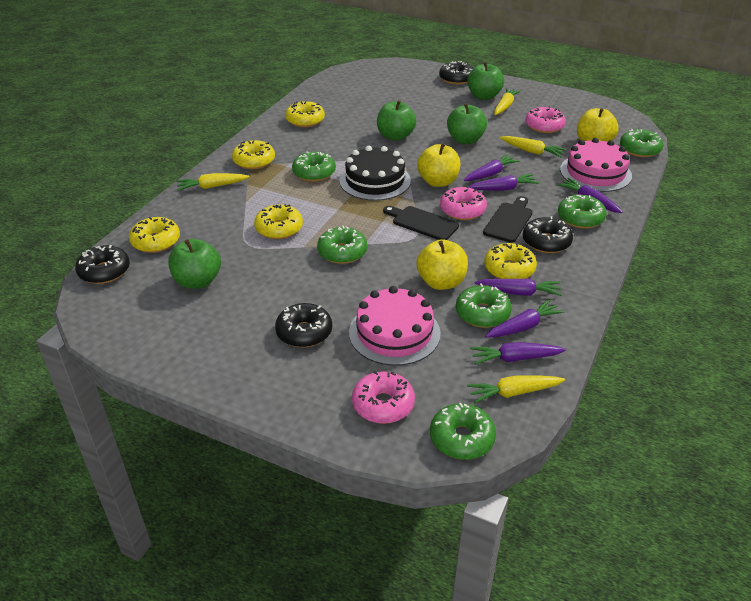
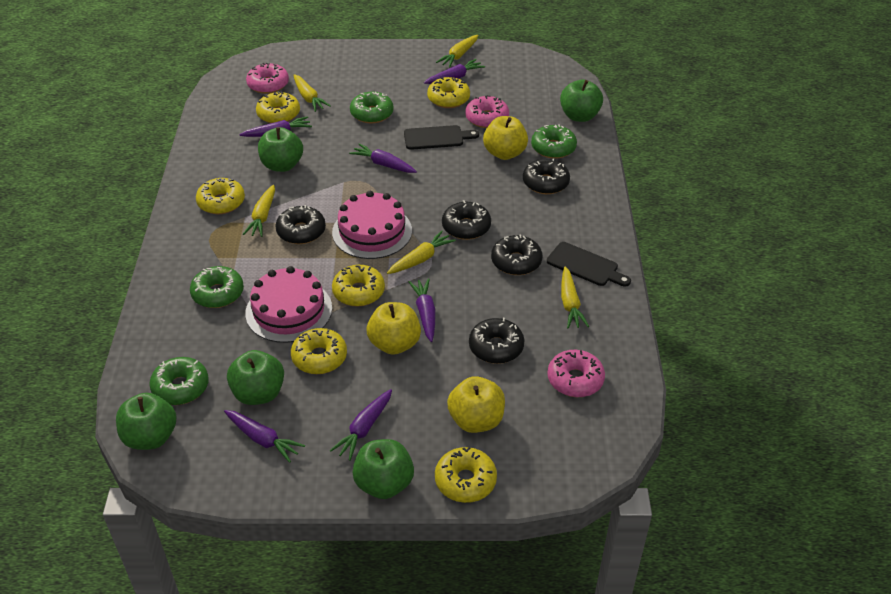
black cake: 1 -> 0
black donut: 4 -> 5
green apple: 4 -> 5
green donut: 6 -> 4
yellow carrot: 4 -> 5
yellow donut: 5 -> 6

